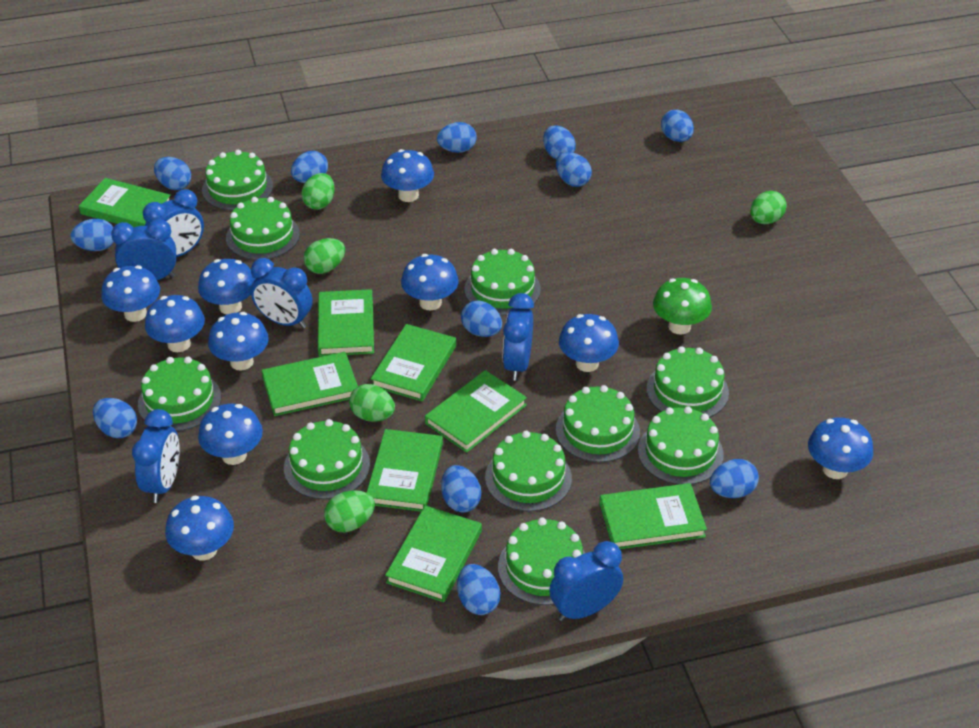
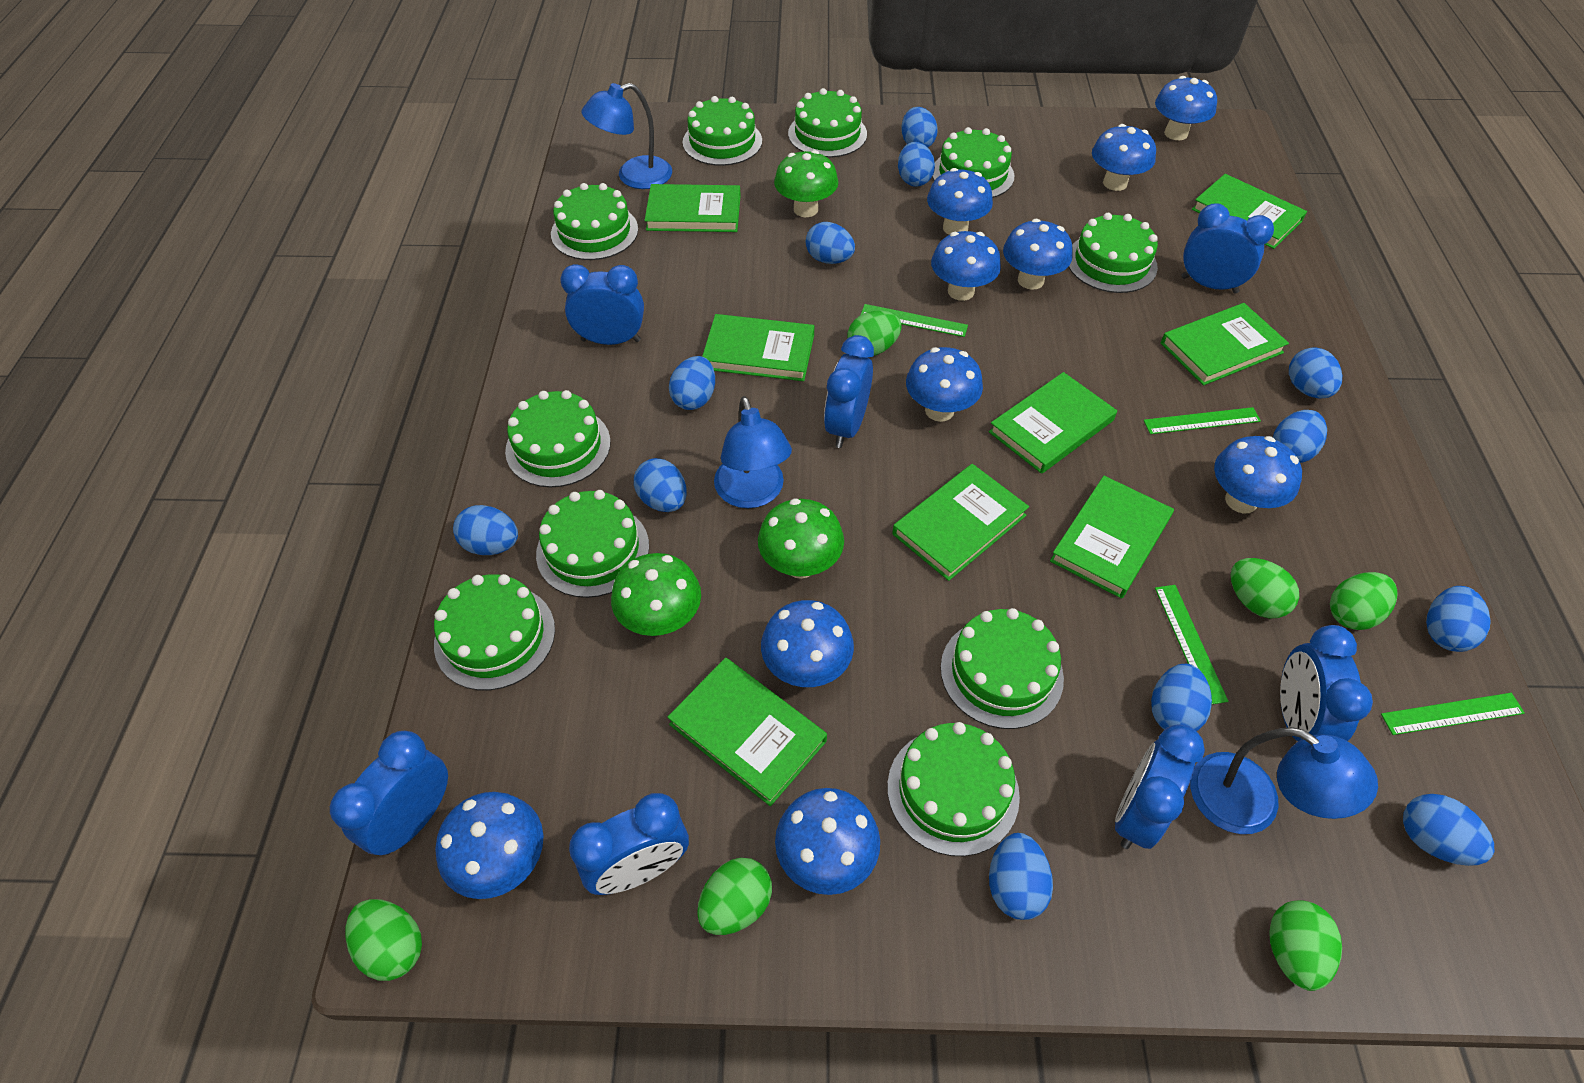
blue clock: 6 -> 7
blue lamp: 0 -> 3
green egg: 5 -> 6
green mushroom: 1 -> 3
green ruler: 0 -> 4

